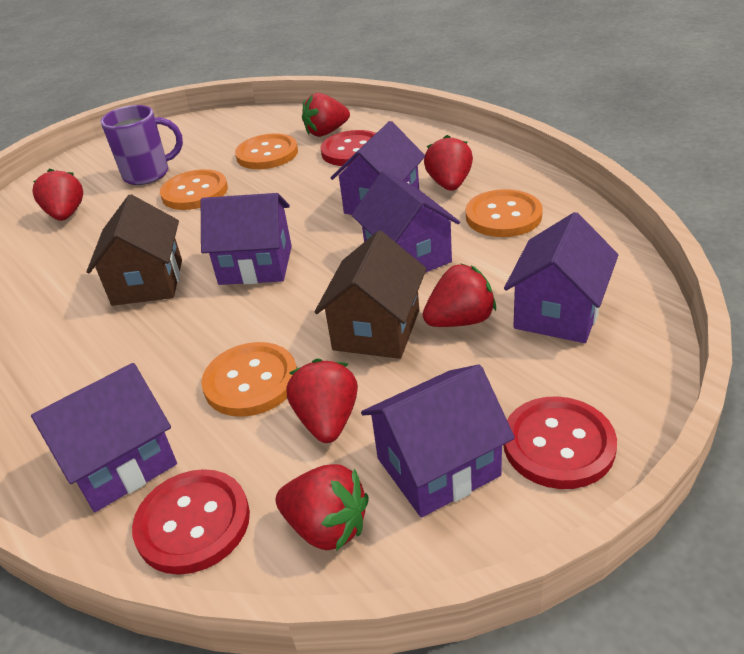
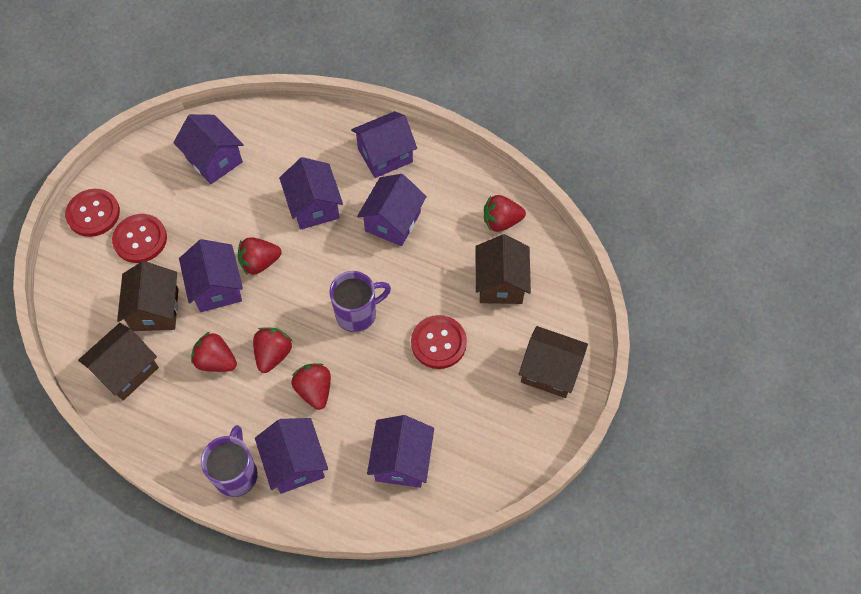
brown house: 2 -> 4
orange button: 4 -> 0
purple house: 6 -> 7
purple mug: 1 -> 2
red strawberry: 6 -> 5

